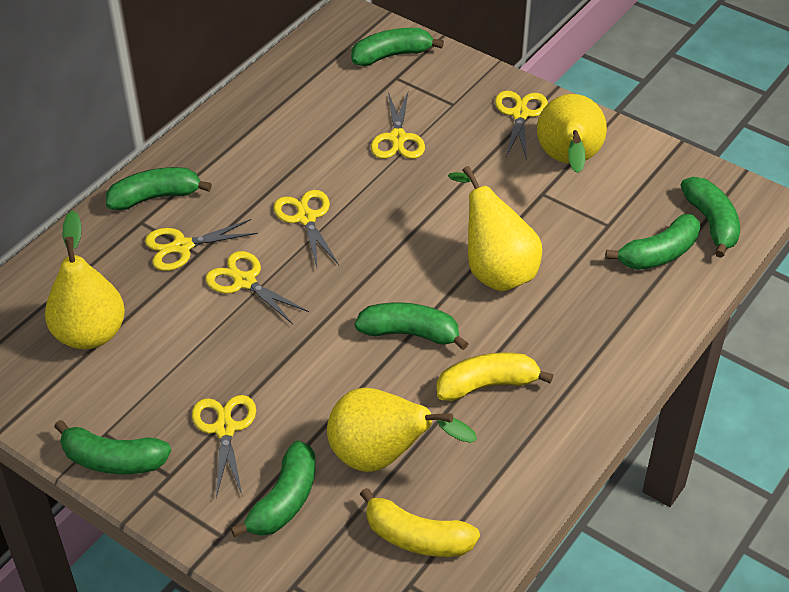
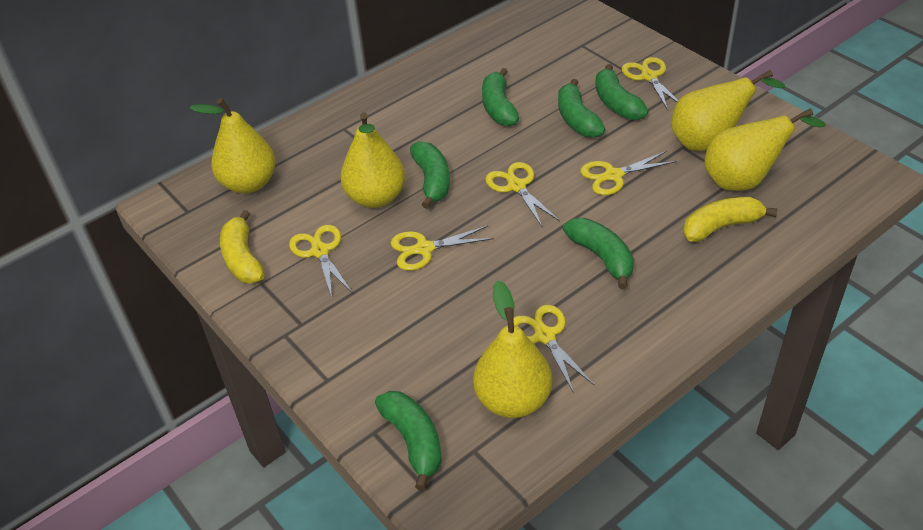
green banana: 7 -> 6
yellow pear: 4 -> 5

